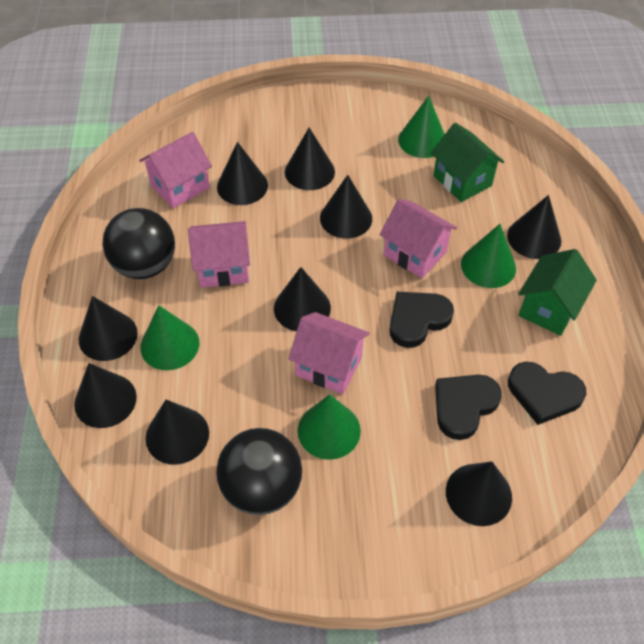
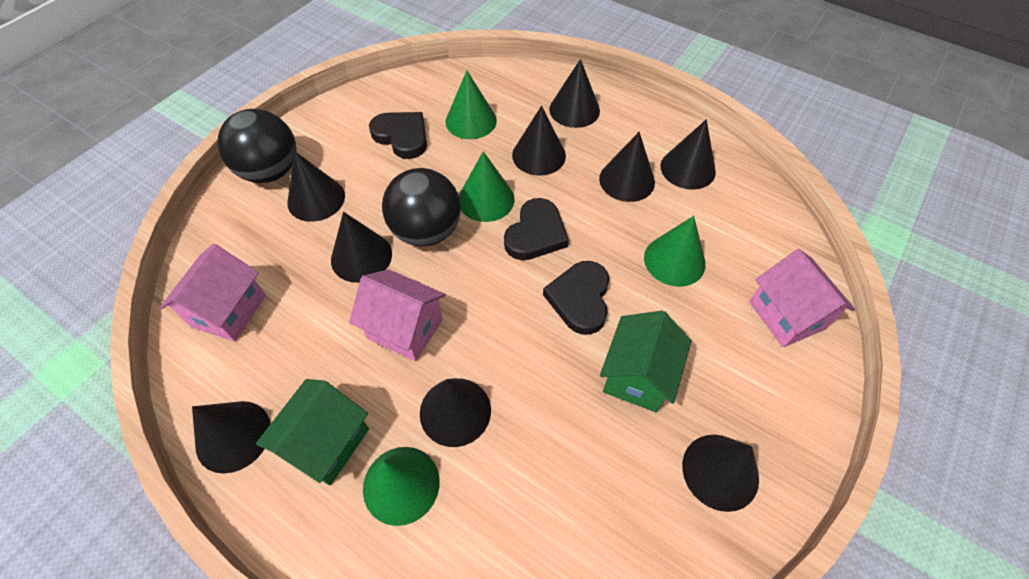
pink house: 4 -> 3

